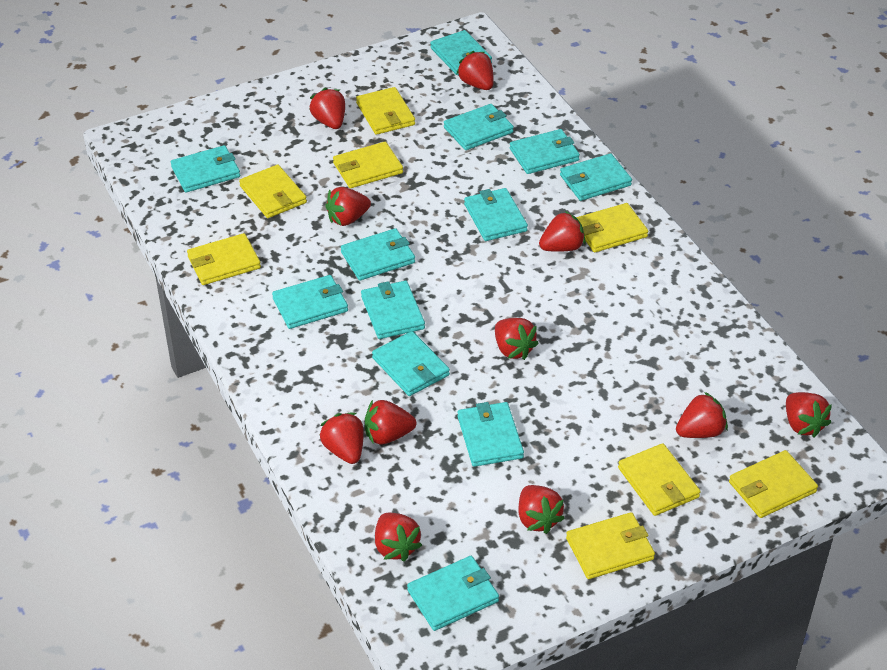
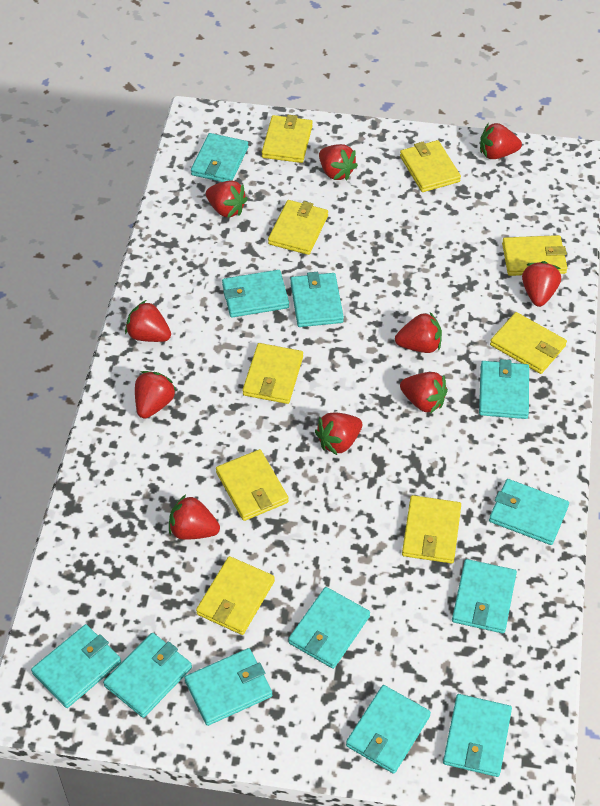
red strawberry: 11 -> 10
yellow wallet: 8 -> 9

